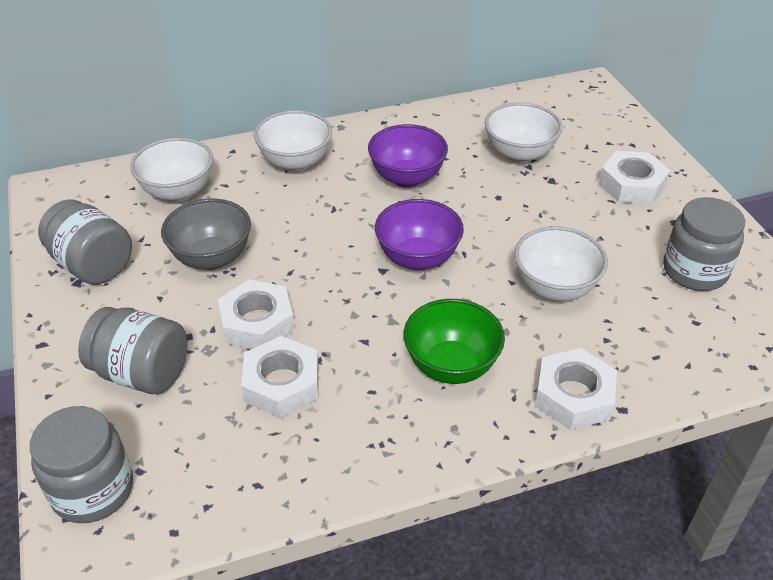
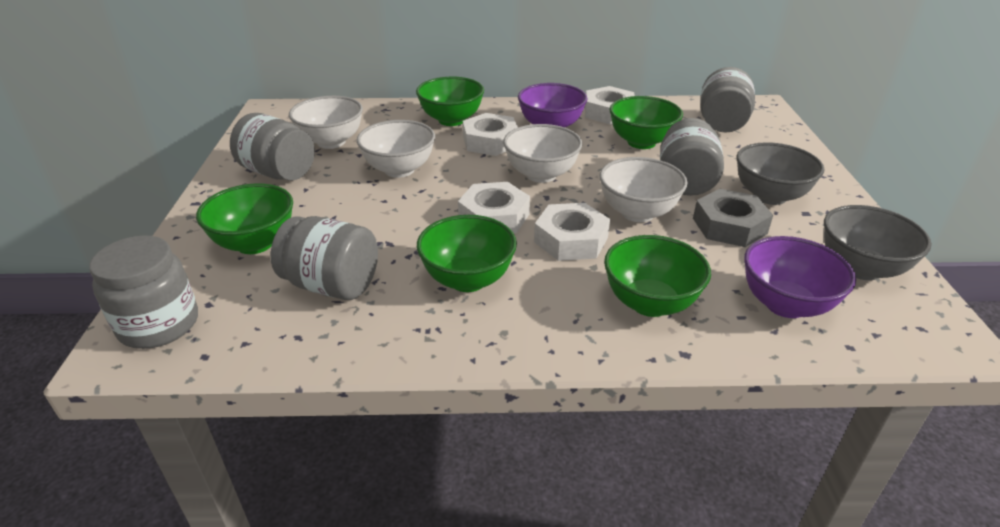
green bowl: 1 -> 5
grey bowl: 1 -> 2
grey jar: 4 -> 5
grey nut: 0 -> 1

